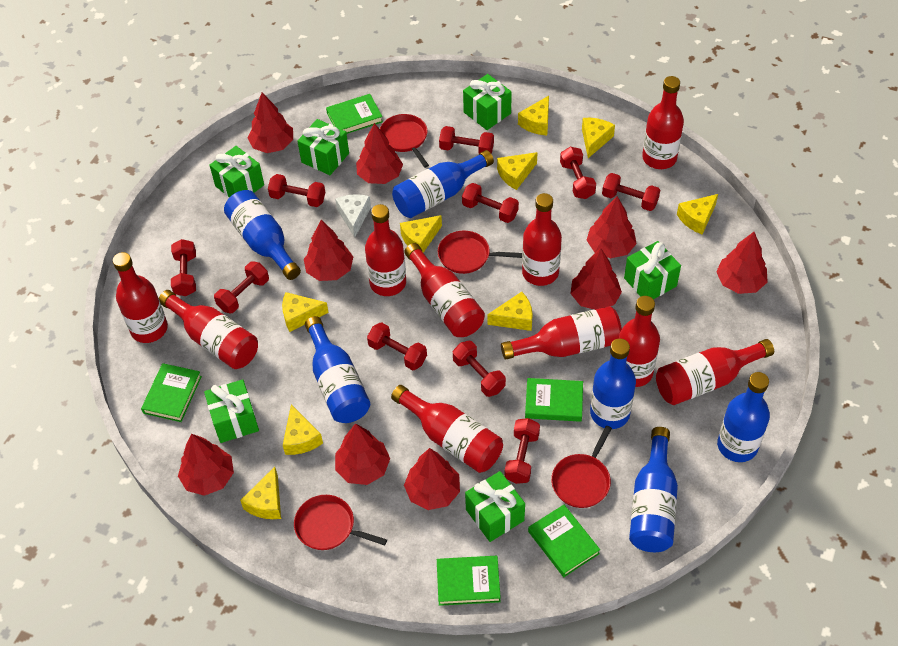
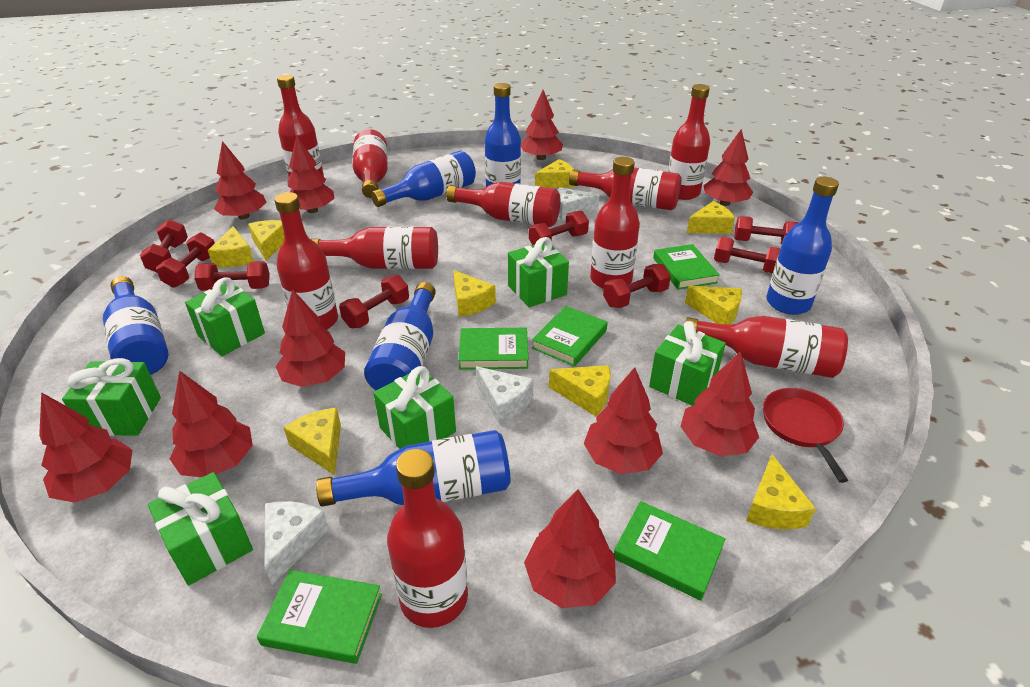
red dumbbell: 10 -> 8
red pan: 4 -> 1
red tree: 9 -> 10
white cheese: 1 -> 3

